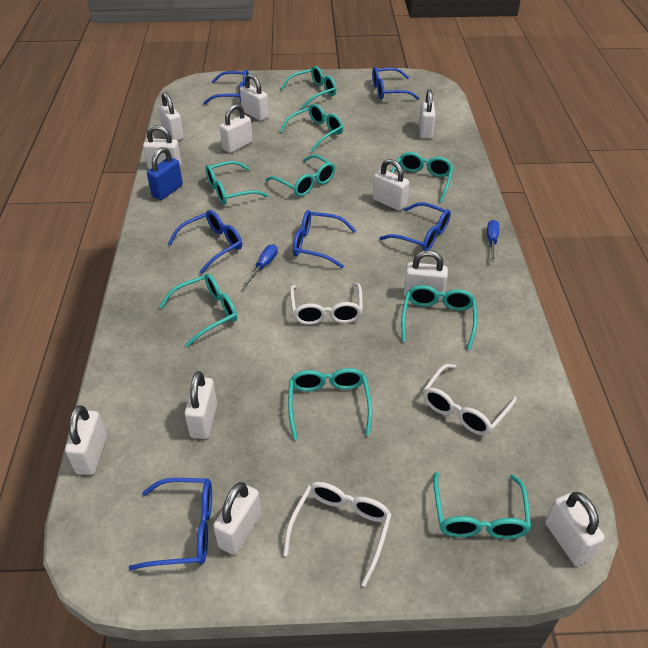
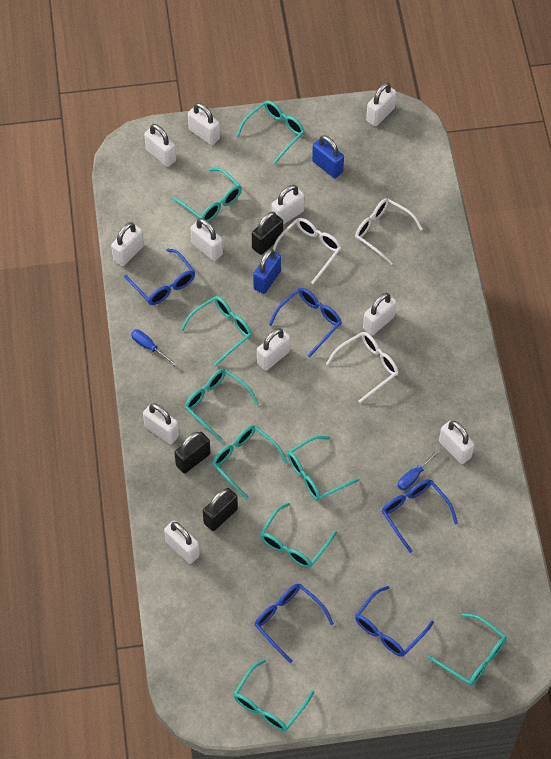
black padlock: 0 -> 3
blue glasses: 6 -> 5
blue padlock: 1 -> 2

